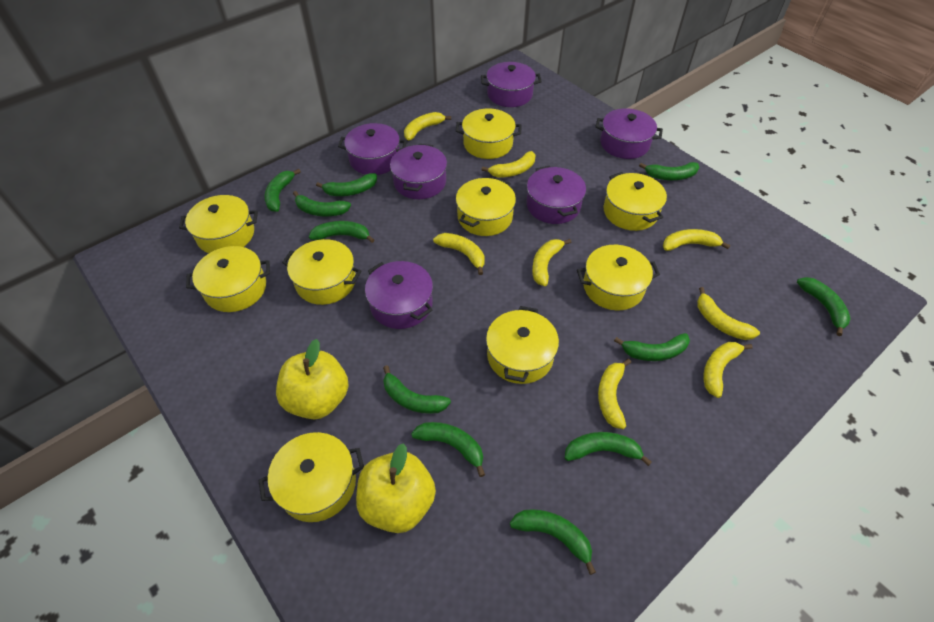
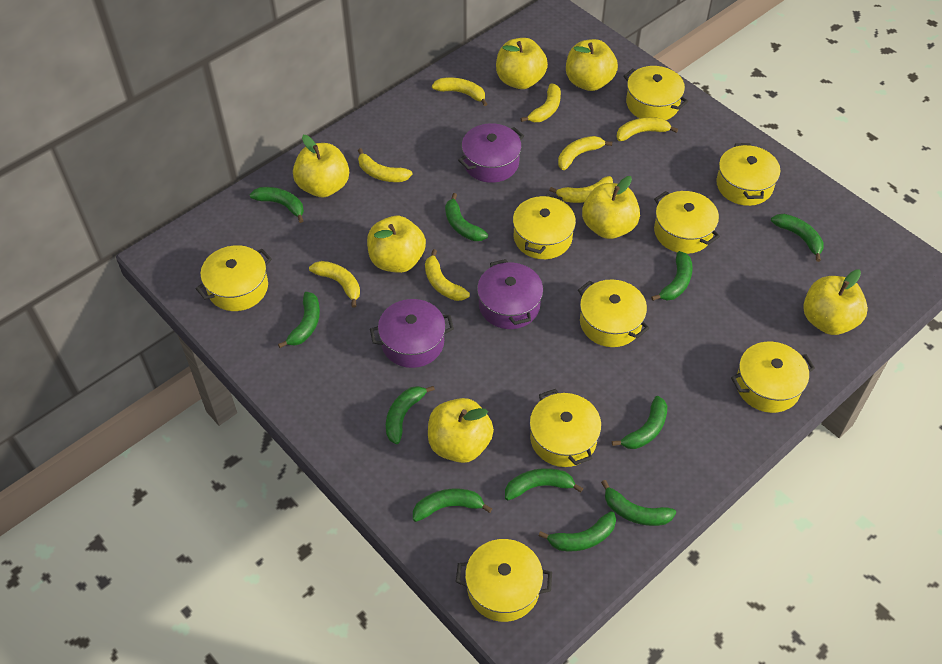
purple pot: 6 -> 3
yellow apple: 2 -> 7

